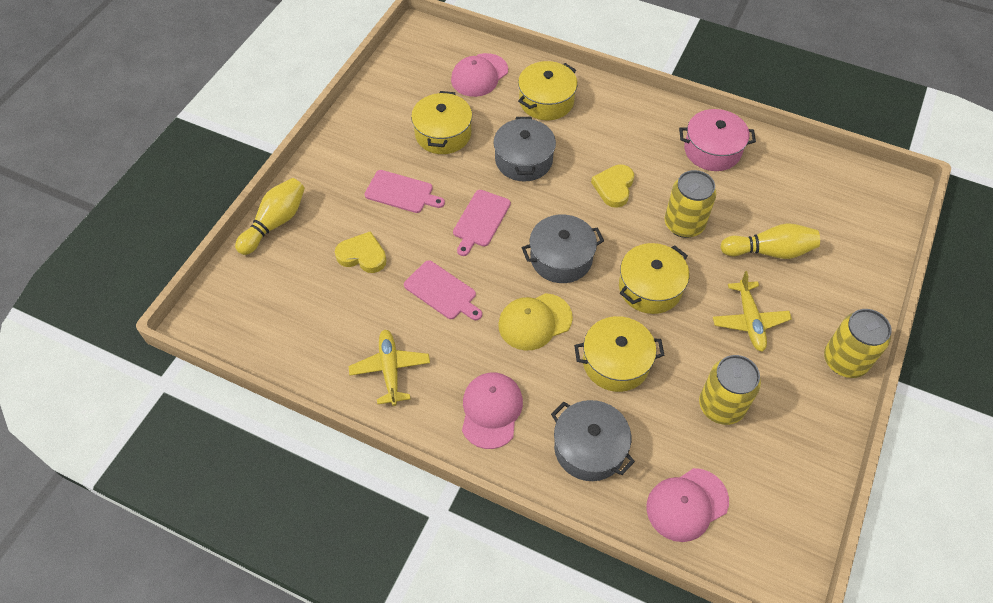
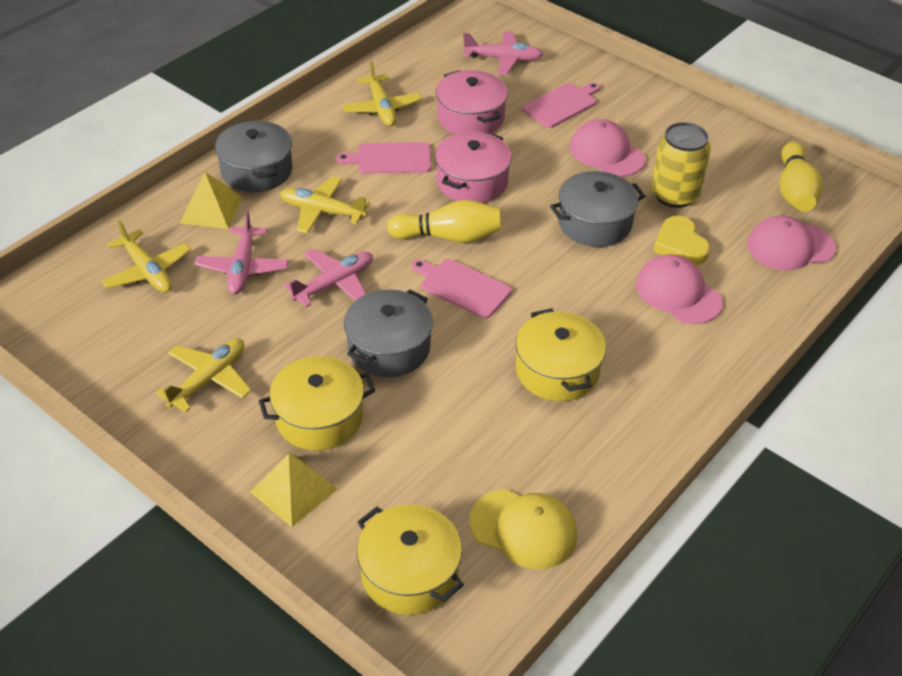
pink plane: 0 -> 3
pink pot: 1 -> 2
yellow can: 3 -> 1
yellow heart: 2 -> 1
yellow plane: 2 -> 4
yellow pot: 4 -> 3
yellow pyramid: 0 -> 2

